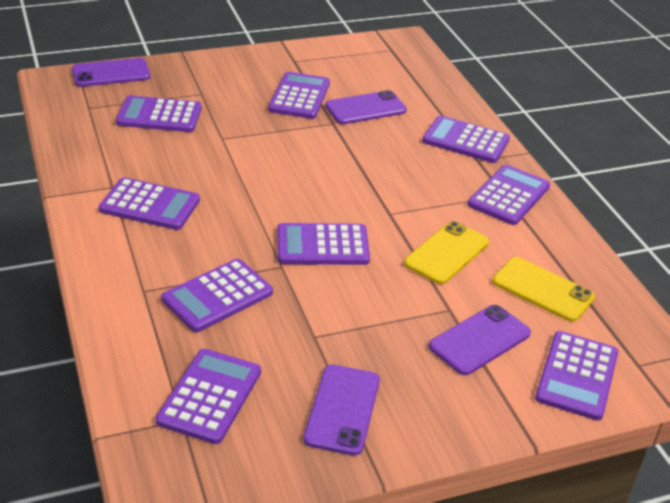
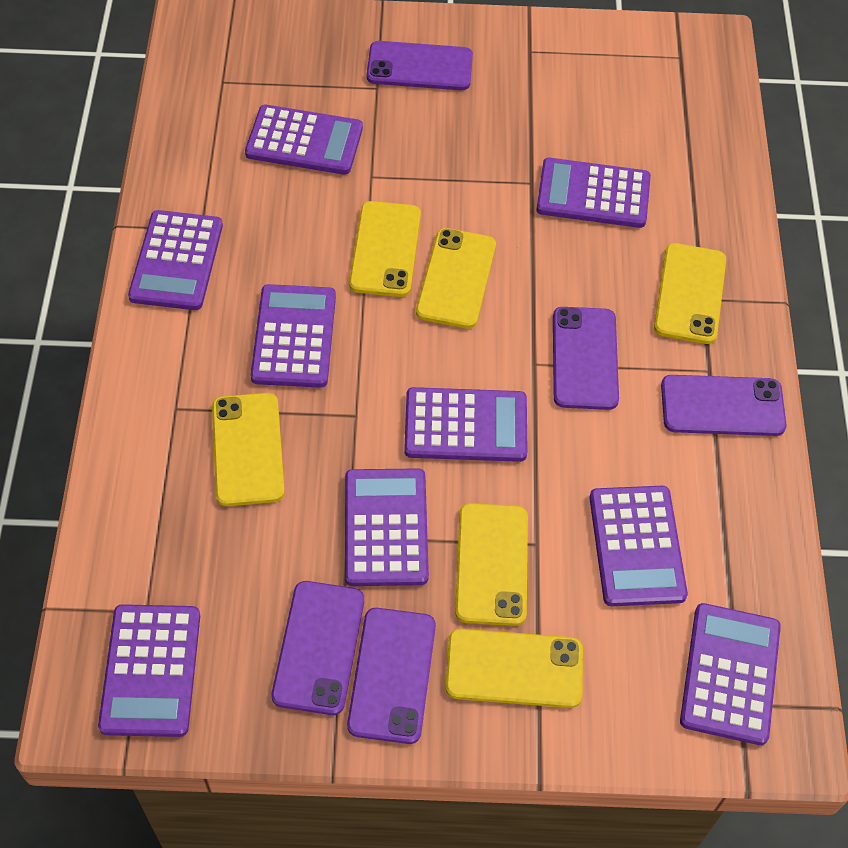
purple phone: 4 -> 5
yellow phone: 2 -> 6

